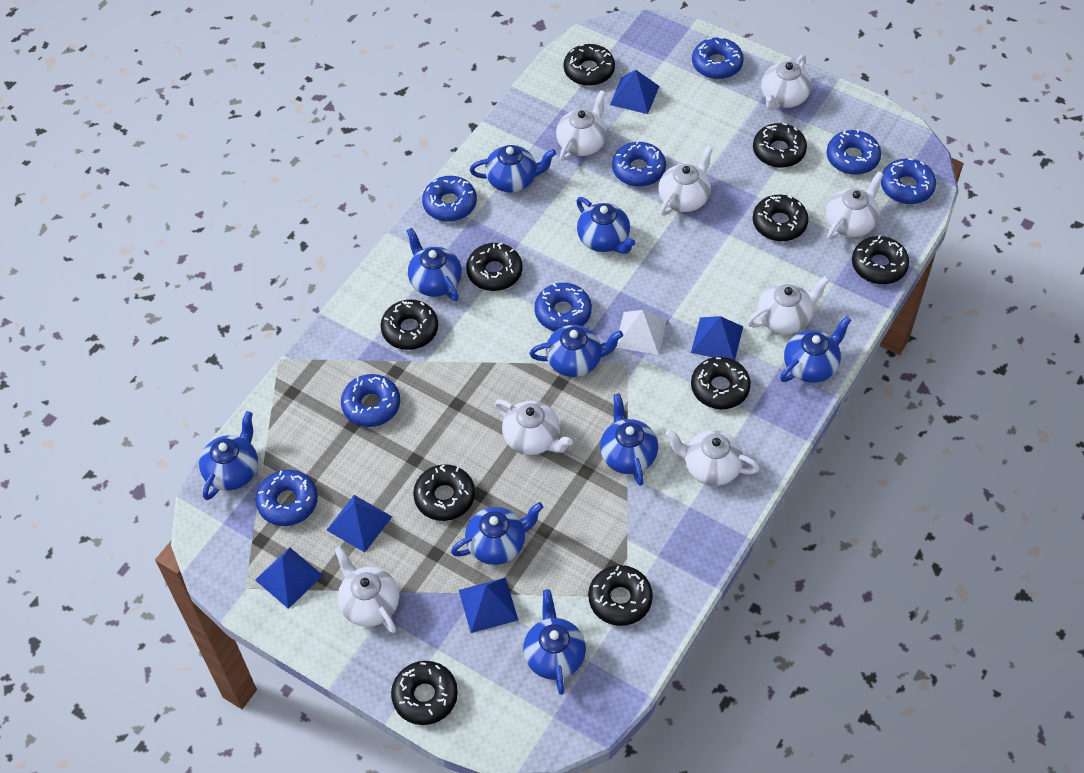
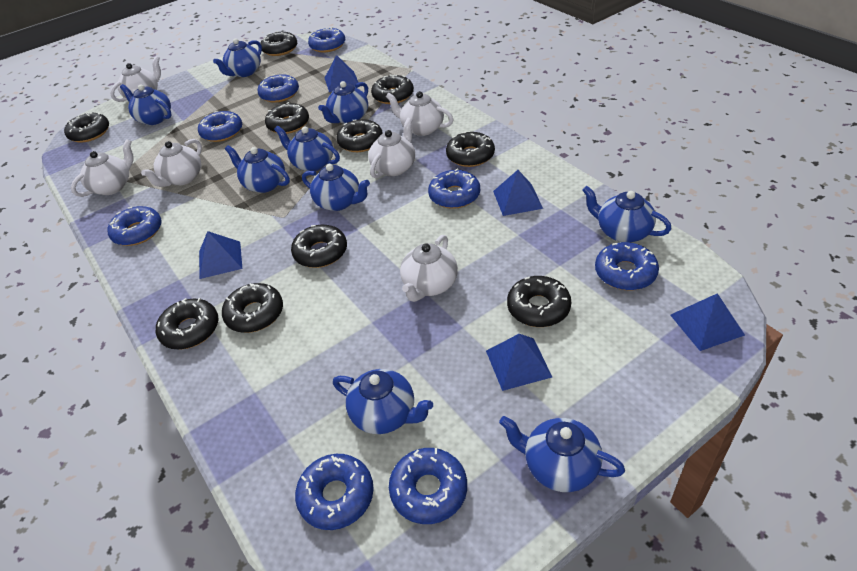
white pyramid: 1 -> 0
white teapot: 8 -> 6

